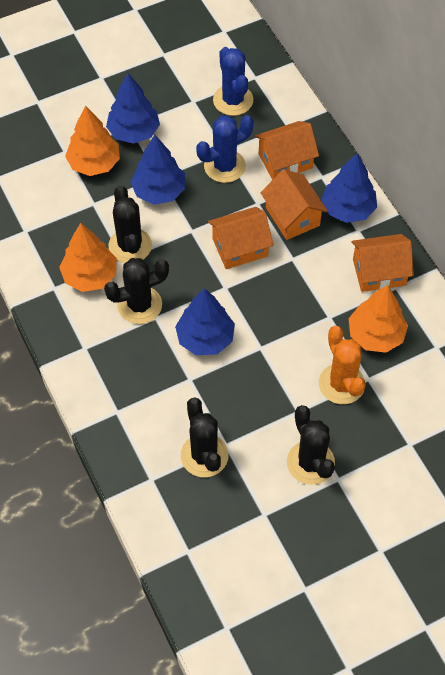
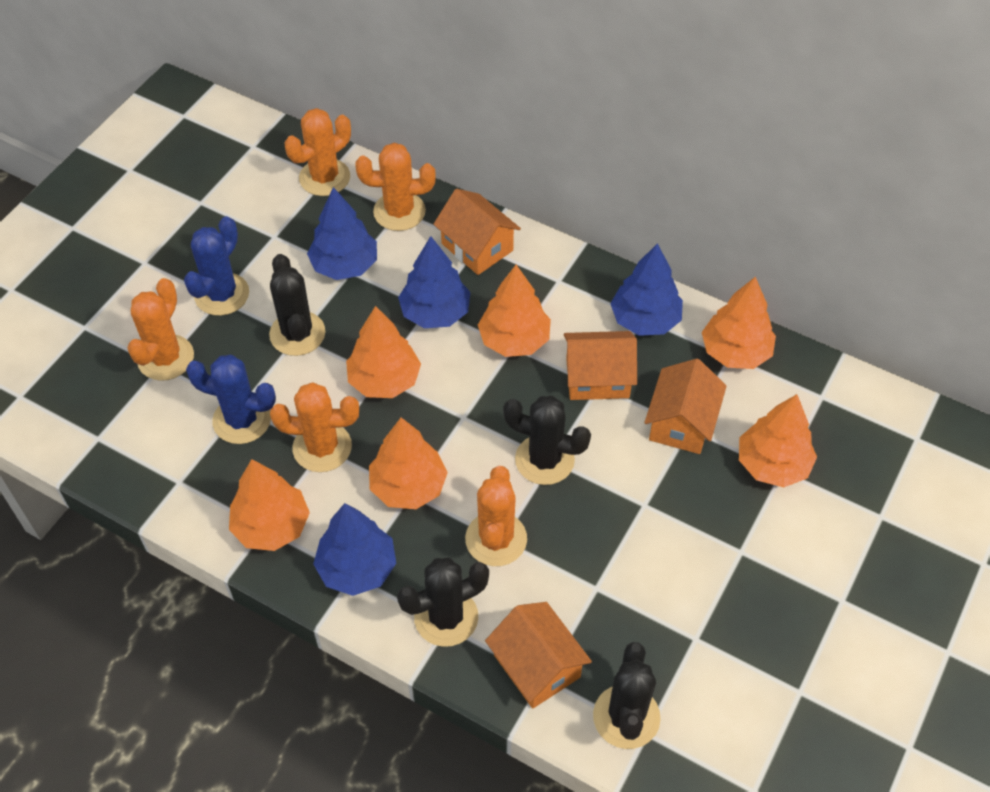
orange cactus: 1 -> 5
orange tree: 3 -> 6

